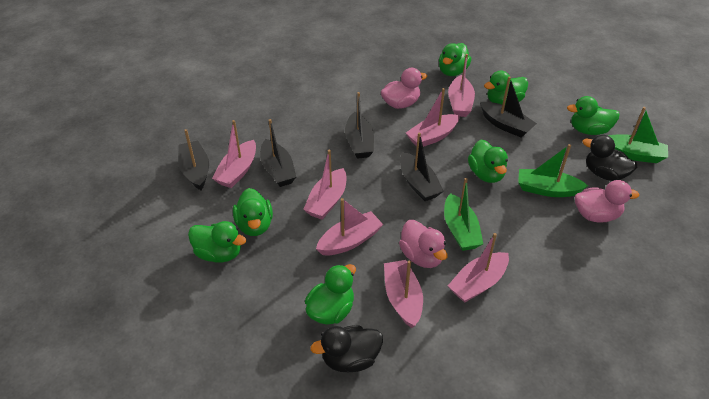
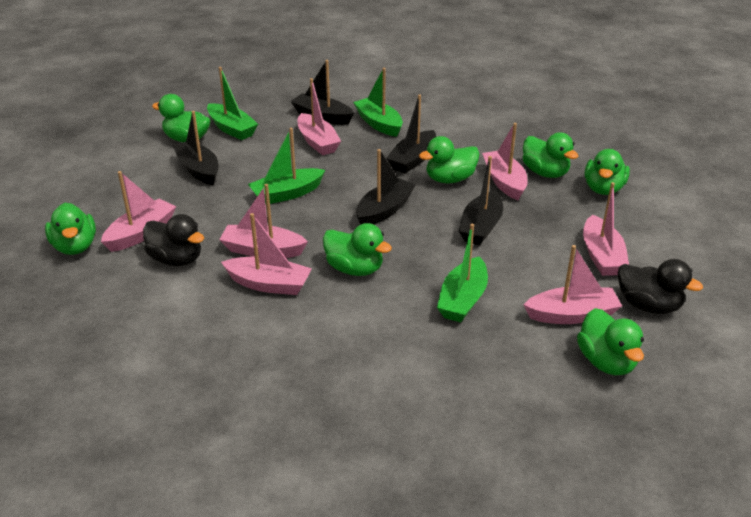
green boat: 3 -> 4
pink duck: 3 -> 0

